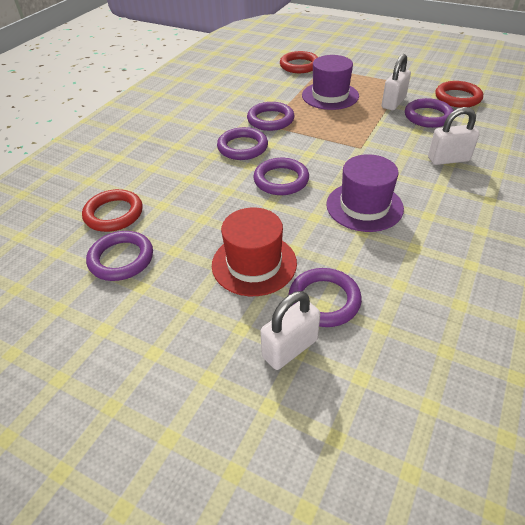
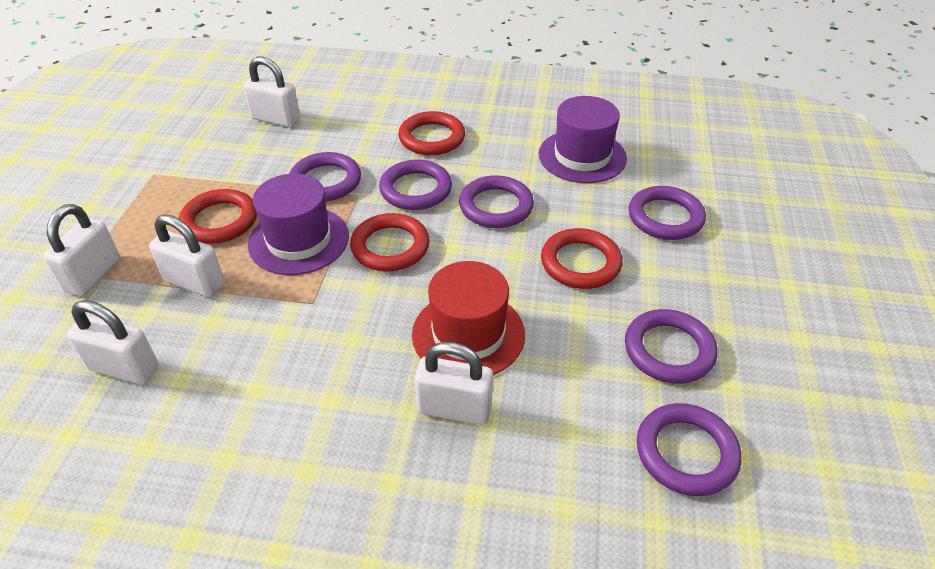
red ring: 3 -> 4
white padlock: 3 -> 5

